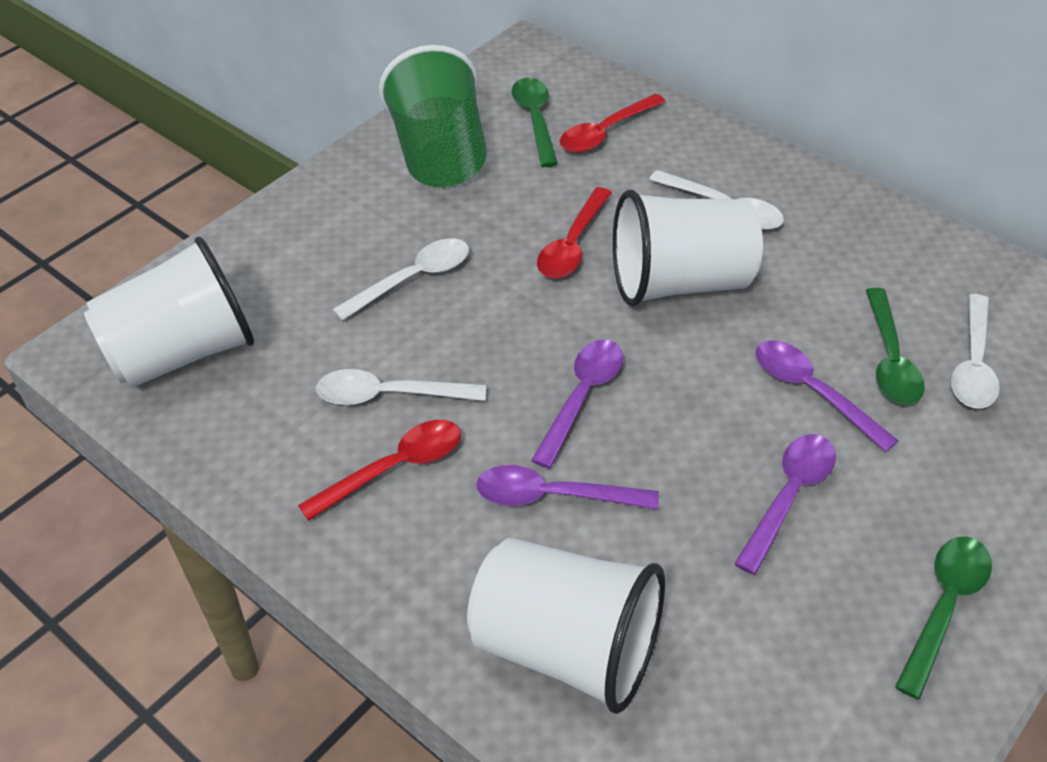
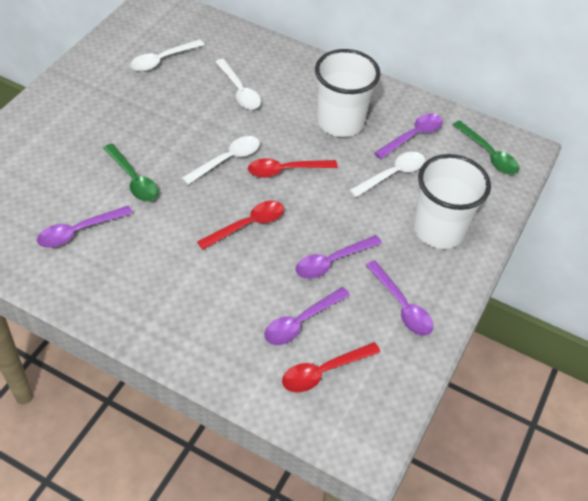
green cup: 1 -> 0
green spoon: 3 -> 2
purple spoon: 4 -> 5
white cup: 3 -> 2

